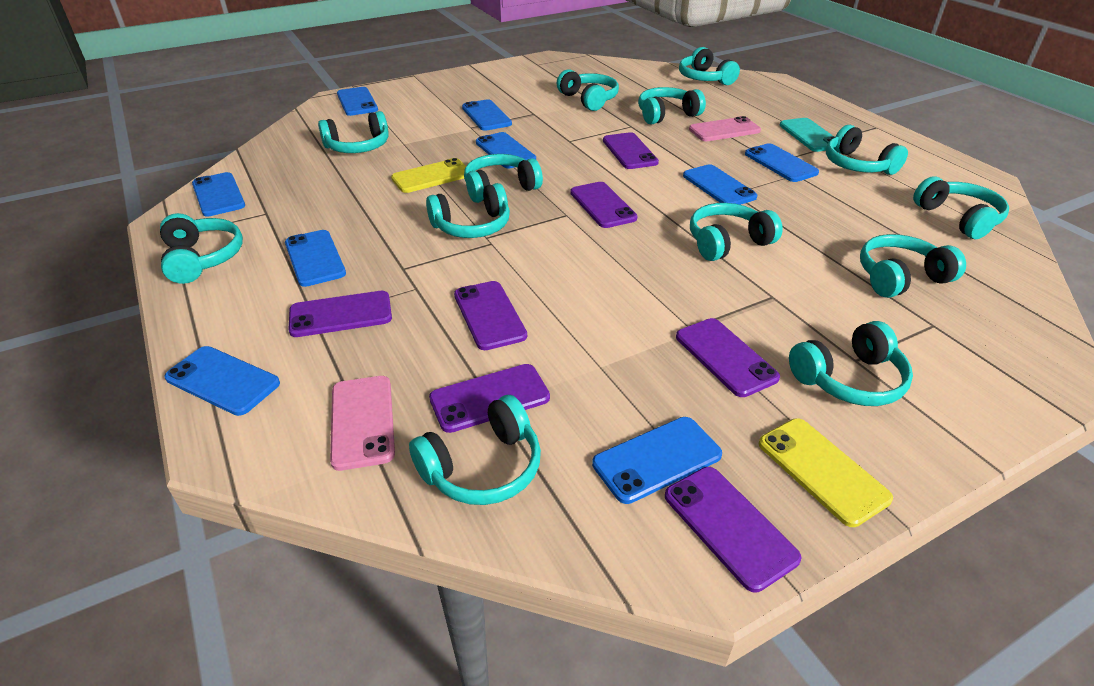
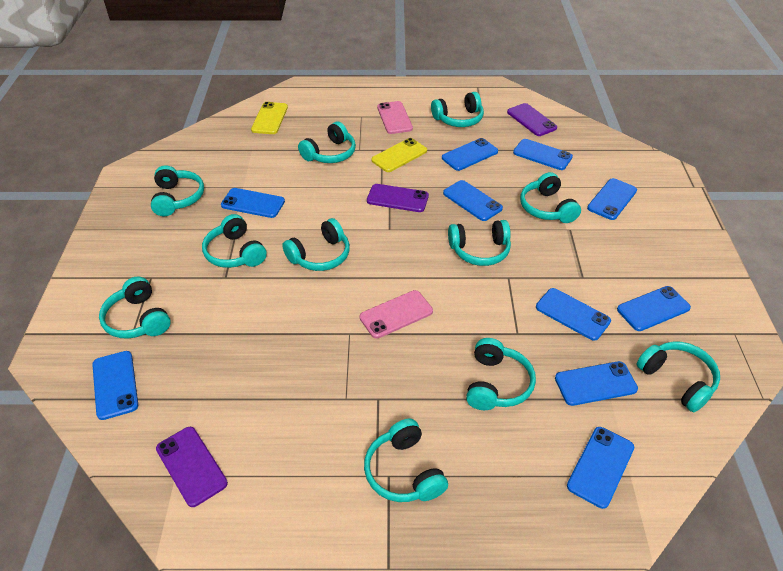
blue phone: 9 -> 10
purple phone: 7 -> 3
turquoise headphones: 13 -> 11
turquoise phone: 1 -> 0

